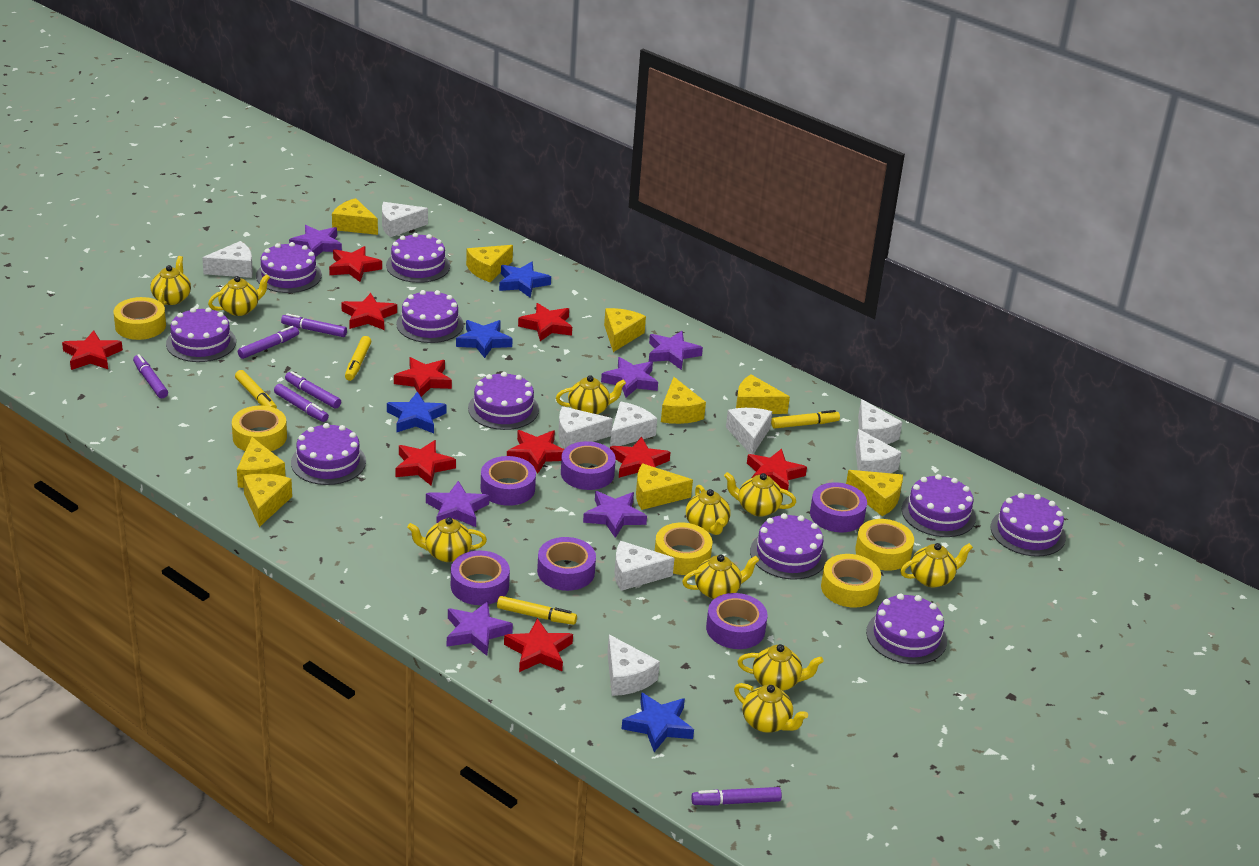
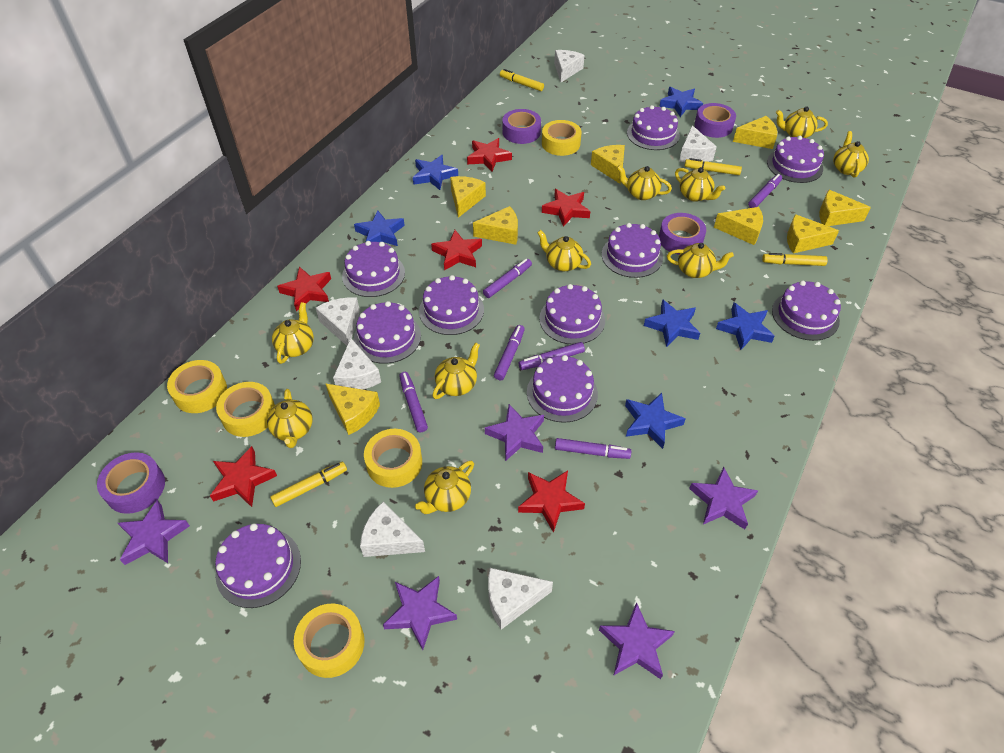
blue star: 4 -> 6
purple star: 6 -> 5
purple tape: 6 -> 4
red star: 10 -> 6
white cheese: 9 -> 6
yellow cheese: 9 -> 8

